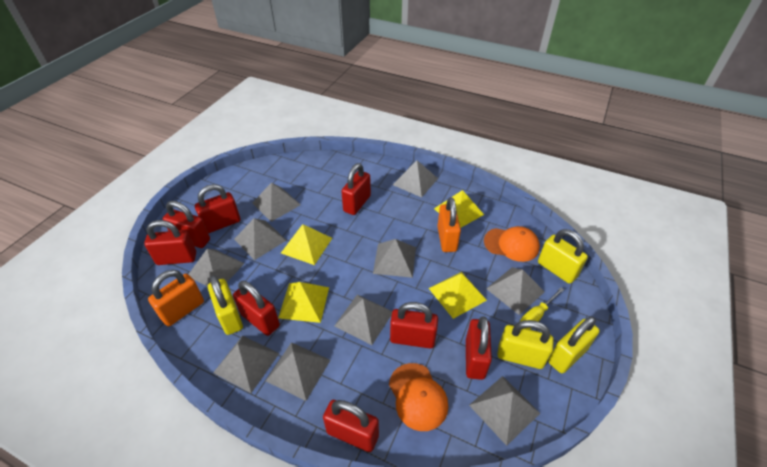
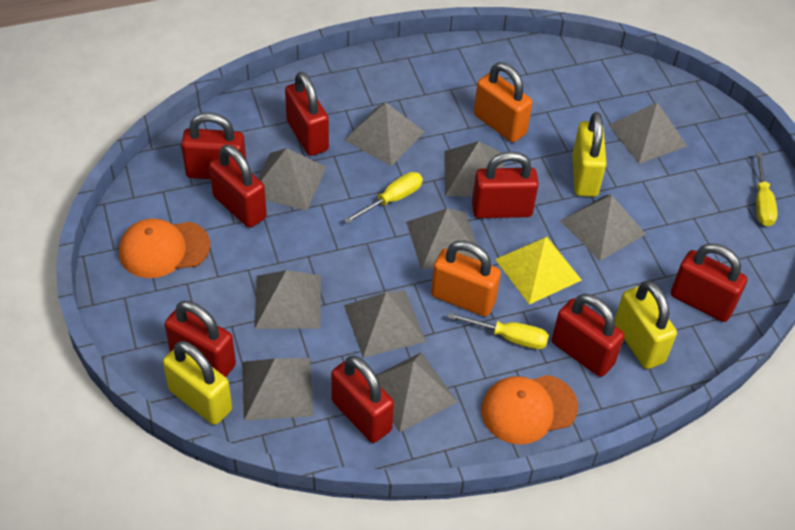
yellow padlock: 4 -> 3
yellow pyramid: 4 -> 1
yellow screwdriver: 1 -> 3

